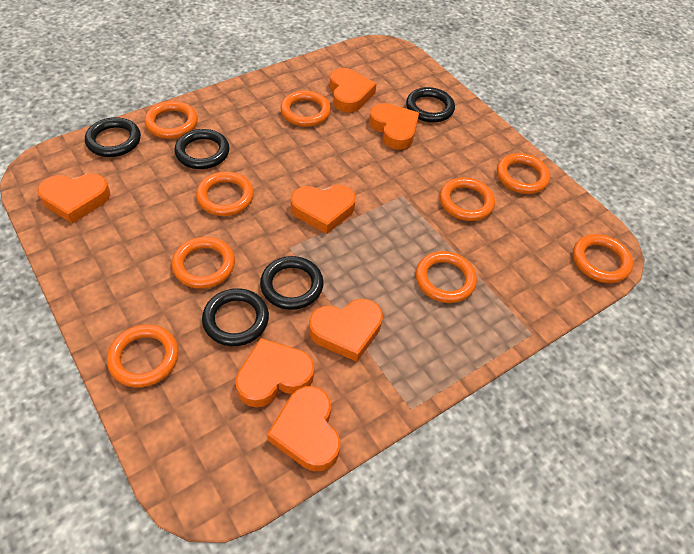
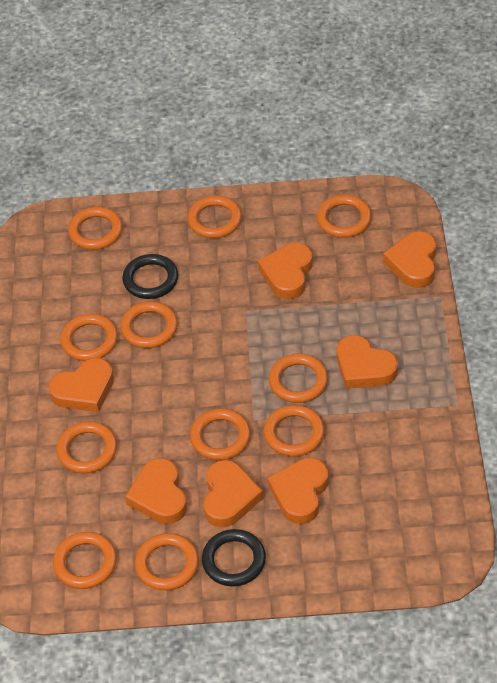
black ring: 5 -> 2
orange ring: 9 -> 11

